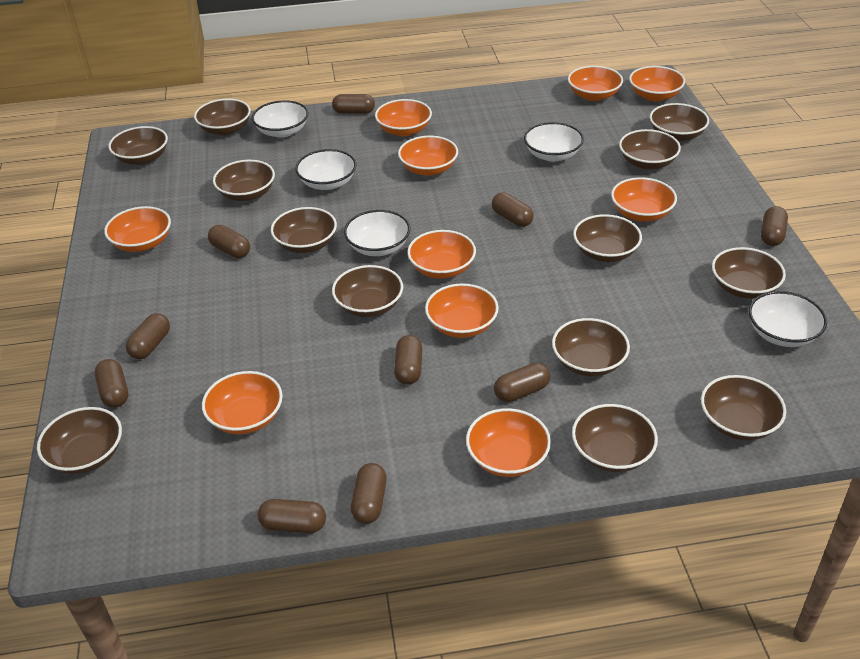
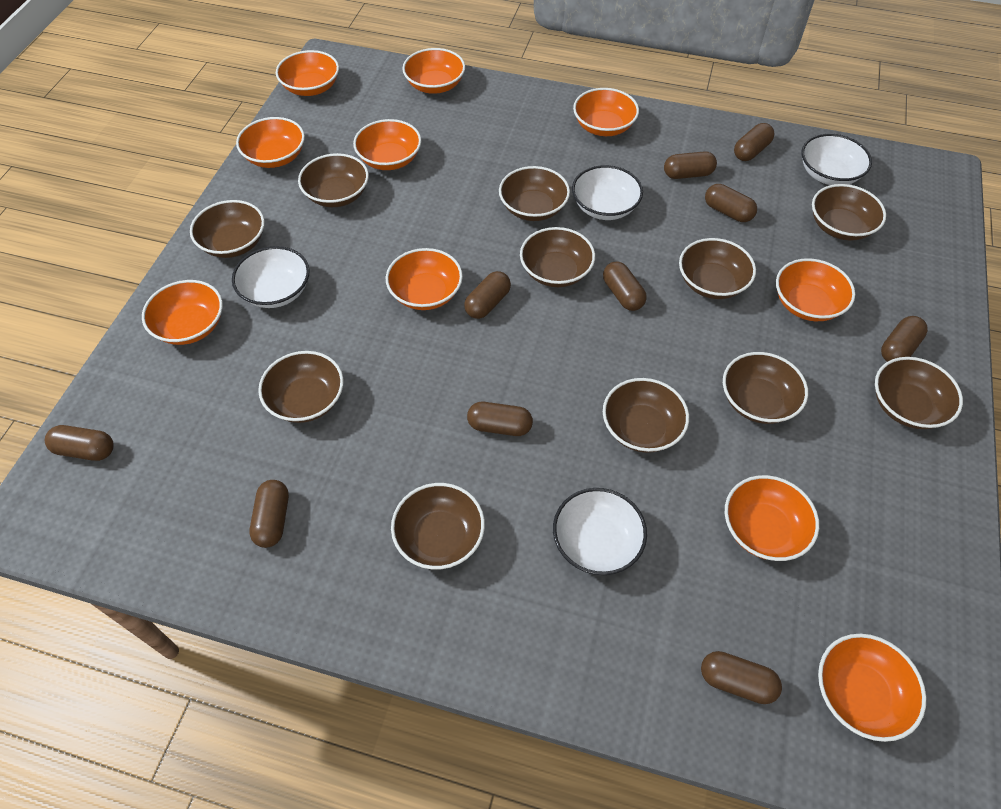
brown bowl: 13 -> 11
white bowl: 5 -> 4

